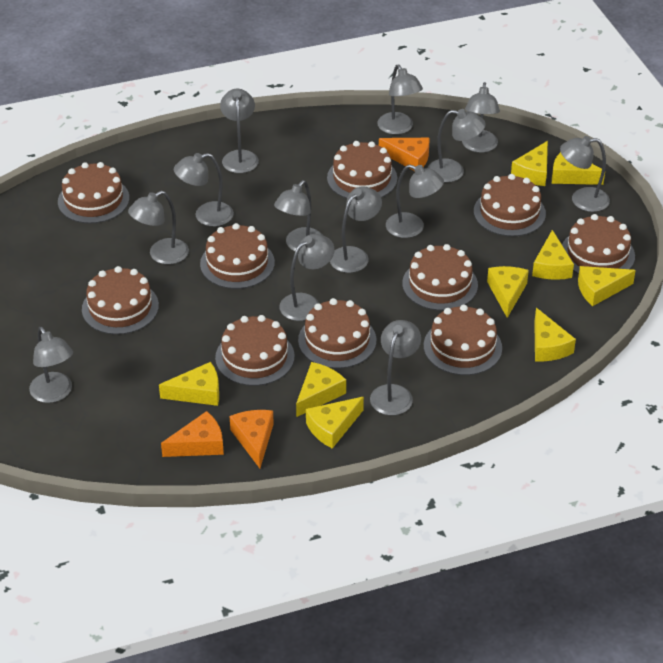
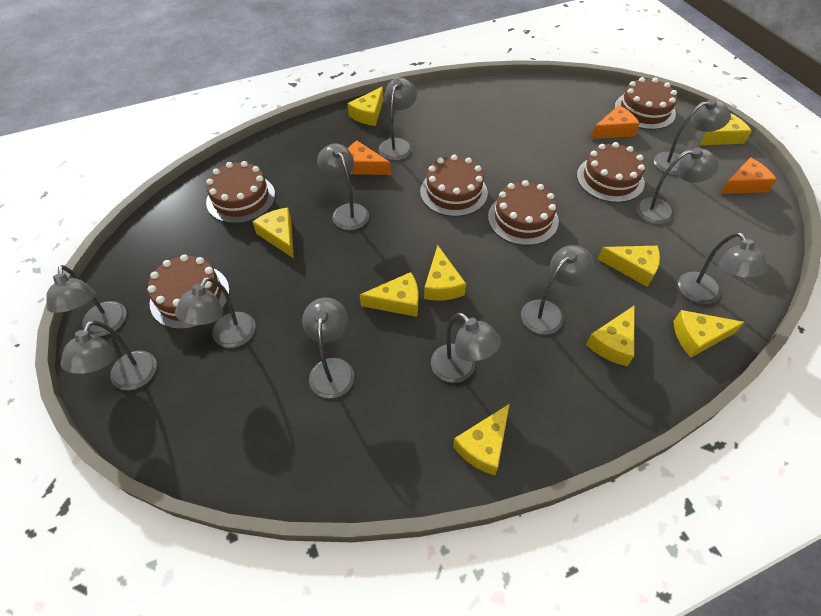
brown cake: 10 -> 6
grey lamp: 13 -> 11

